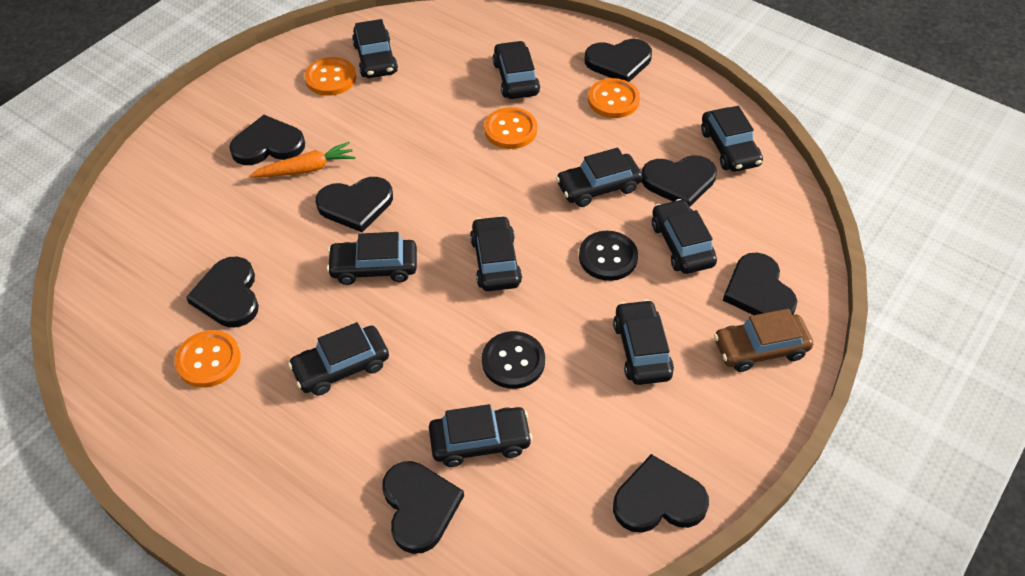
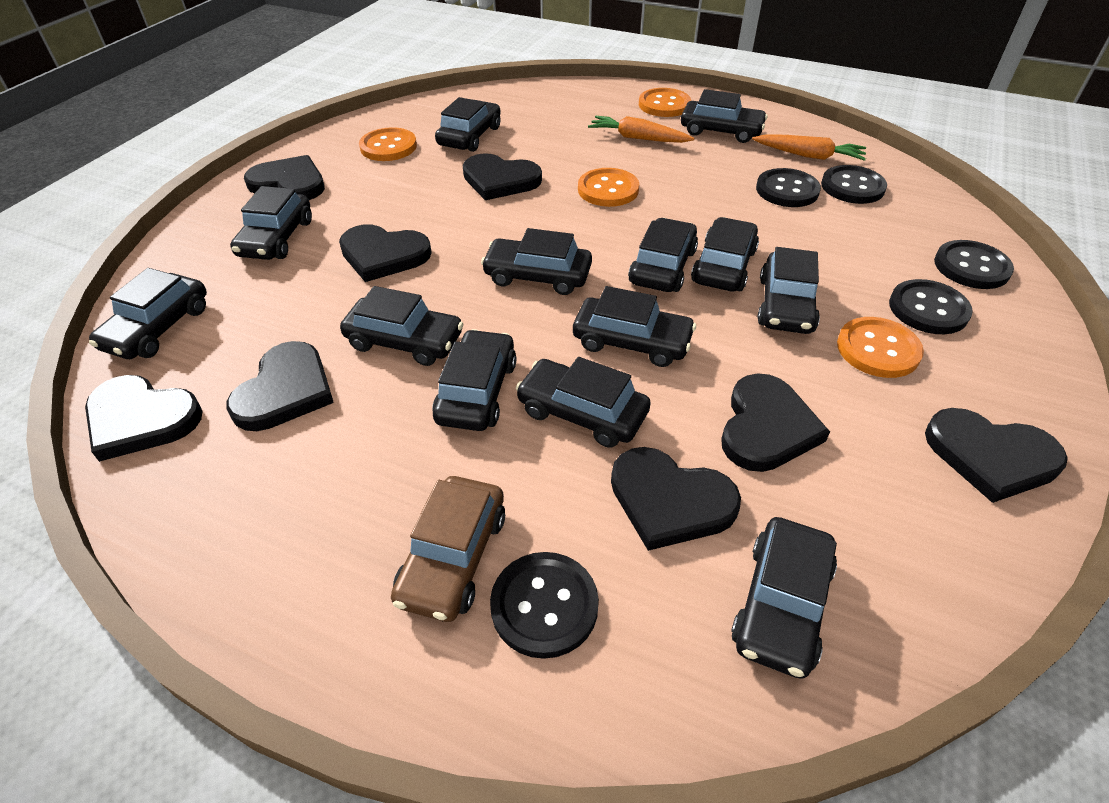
black button: 2 -> 5
black car: 10 -> 13
orange carrot: 1 -> 2

